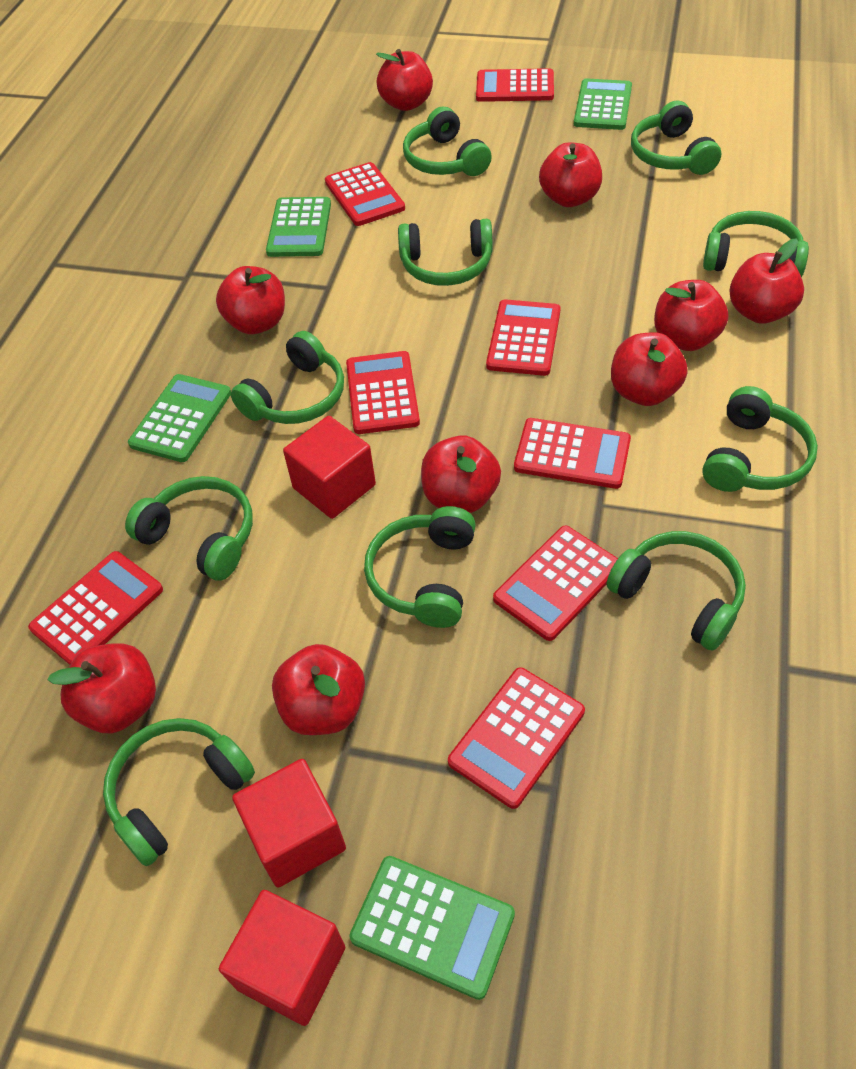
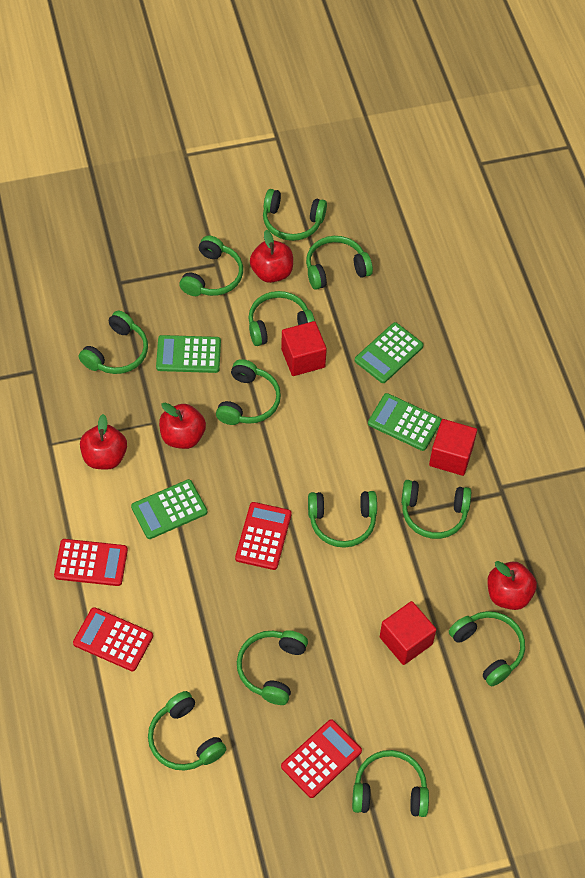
green headphones: 10 -> 12
red apple: 9 -> 4
red calculator: 8 -> 4

